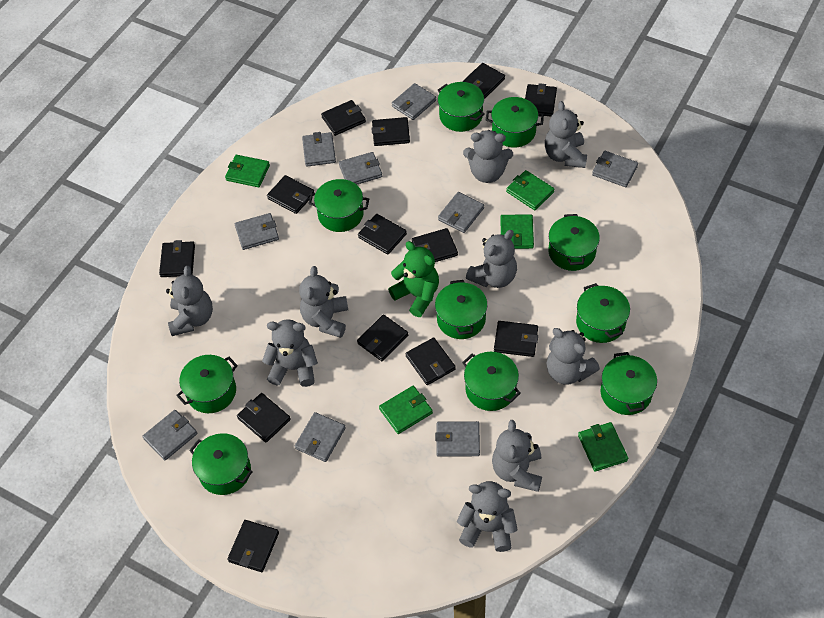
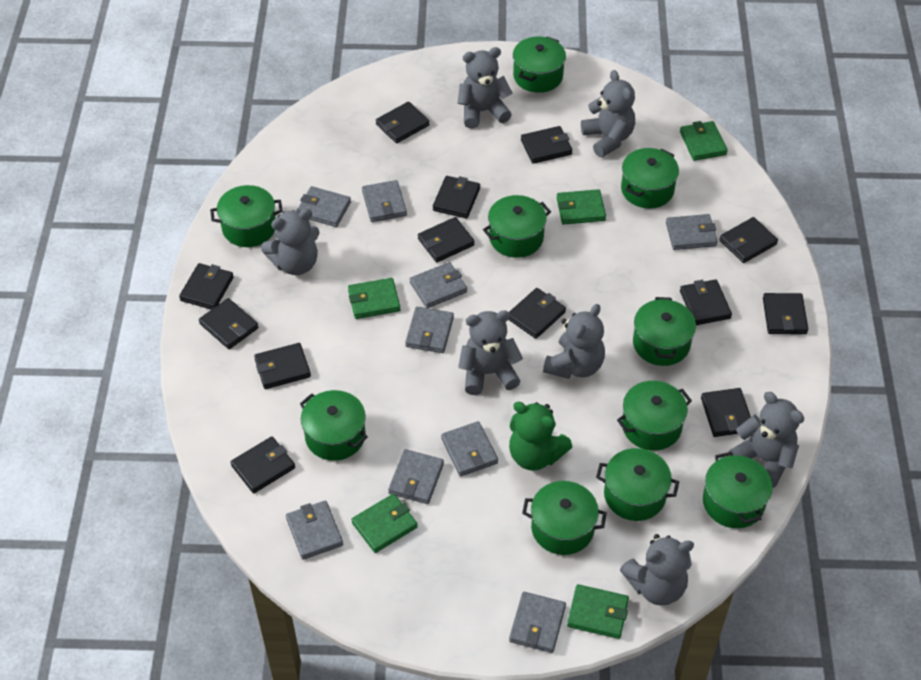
grey teddy bear: 9 -> 7

